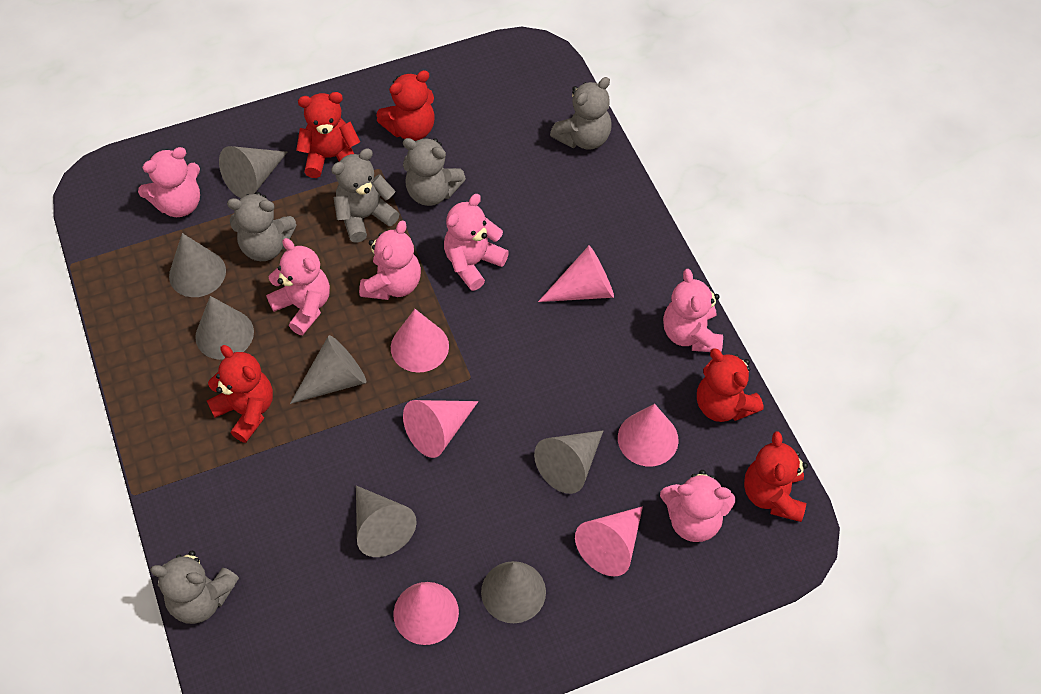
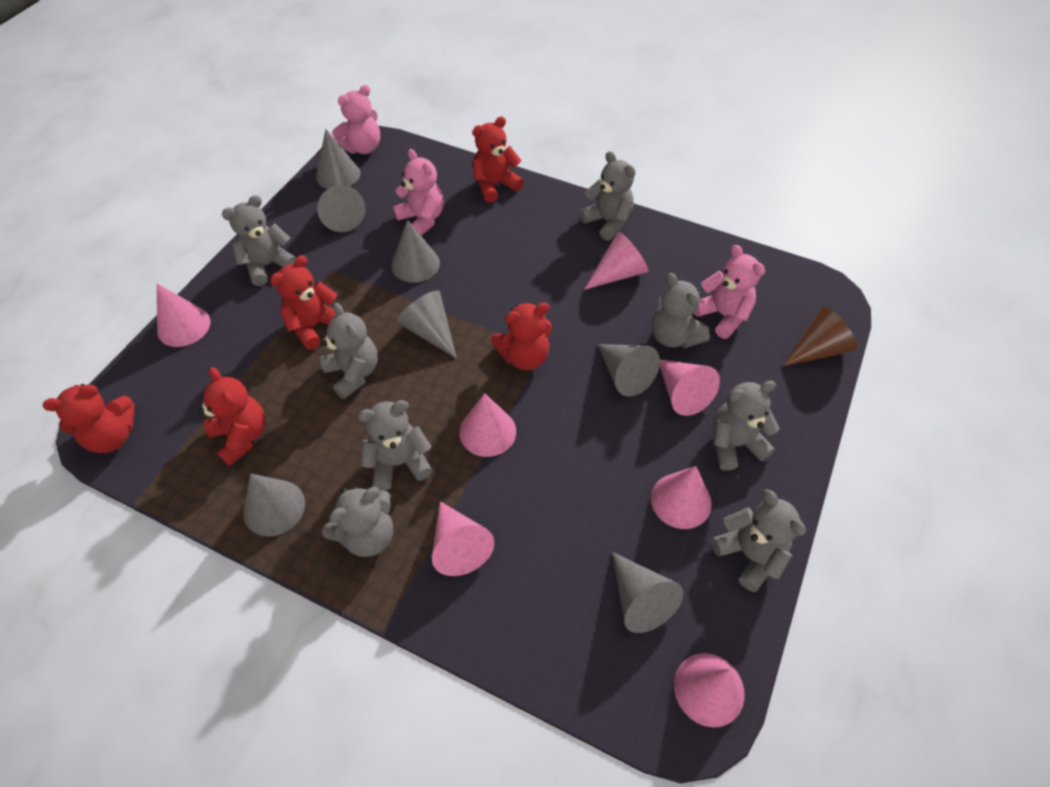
brown cone: 0 -> 1
grey teddy bear: 5 -> 8
pink cone: 6 -> 7
pink teddy bear: 6 -> 3

